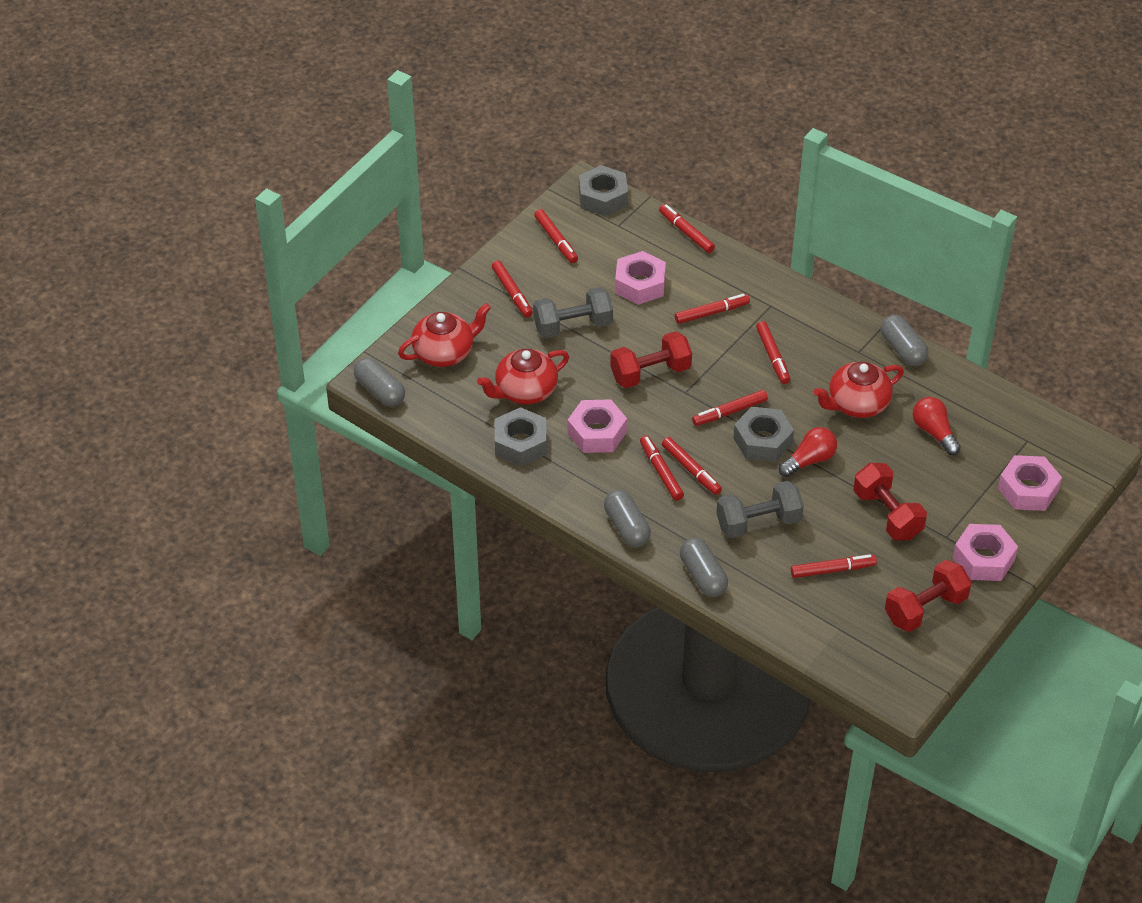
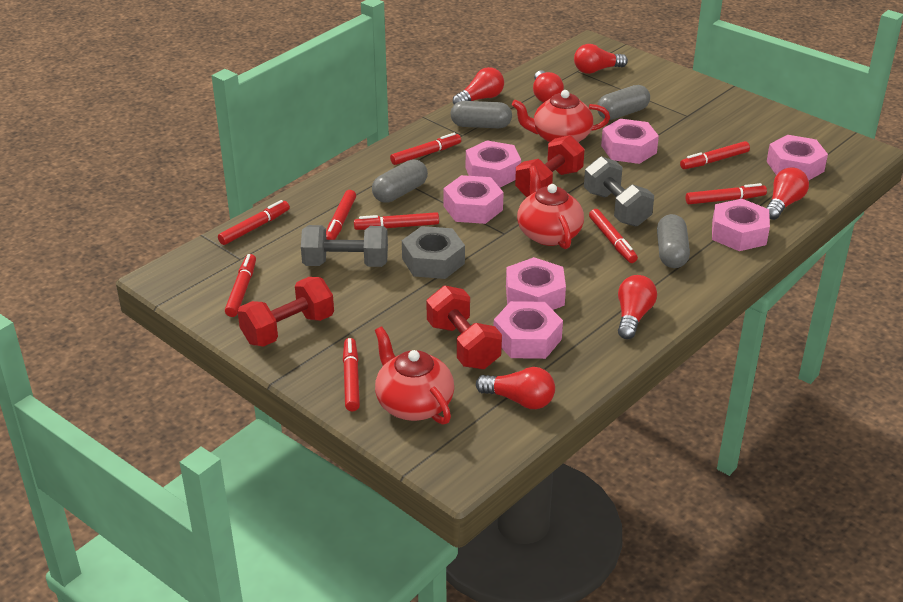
grey nut: 3 -> 1
pink nut: 4 -> 7
red light bulb: 2 -> 6

